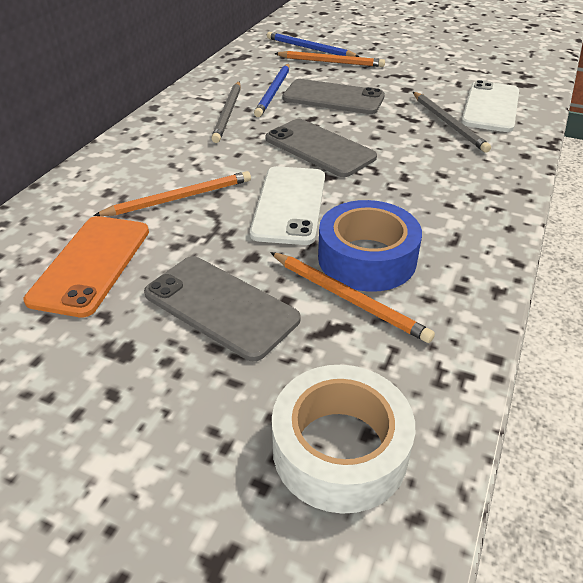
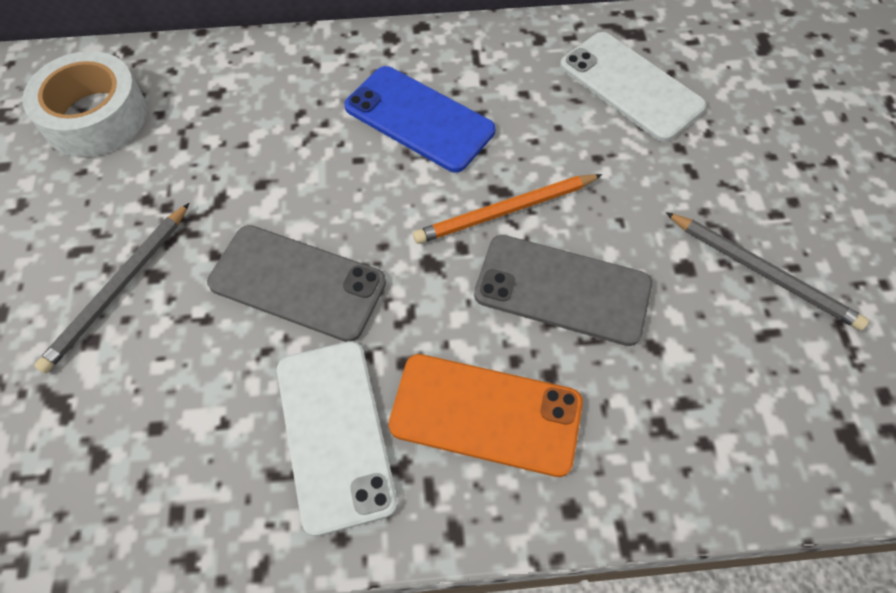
blue pencil: 2 -> 0
blue phone: 0 -> 1
blue tape: 1 -> 0
grey phone: 3 -> 2
orange pencil: 3 -> 1

